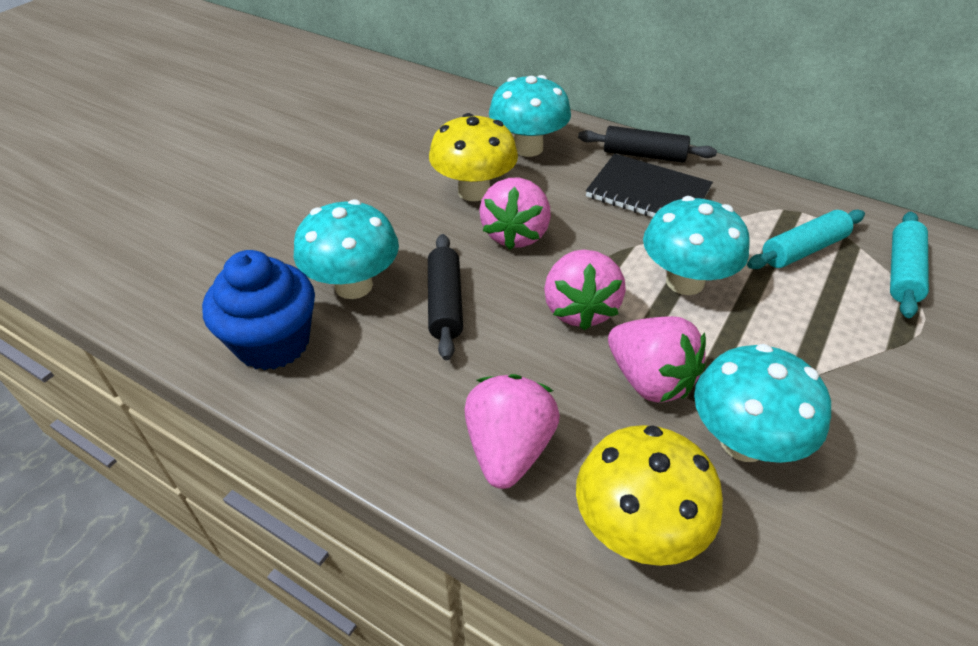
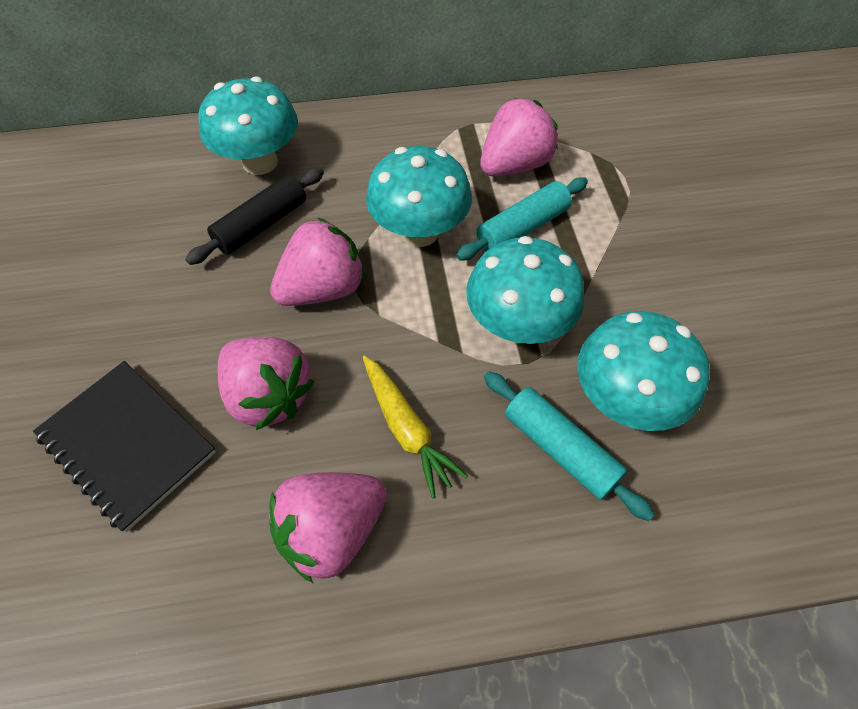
black rolling pin: 2 -> 1
blue cupcake: 1 -> 0
yellow carrot: 0 -> 1
yellow mushroom: 2 -> 0

